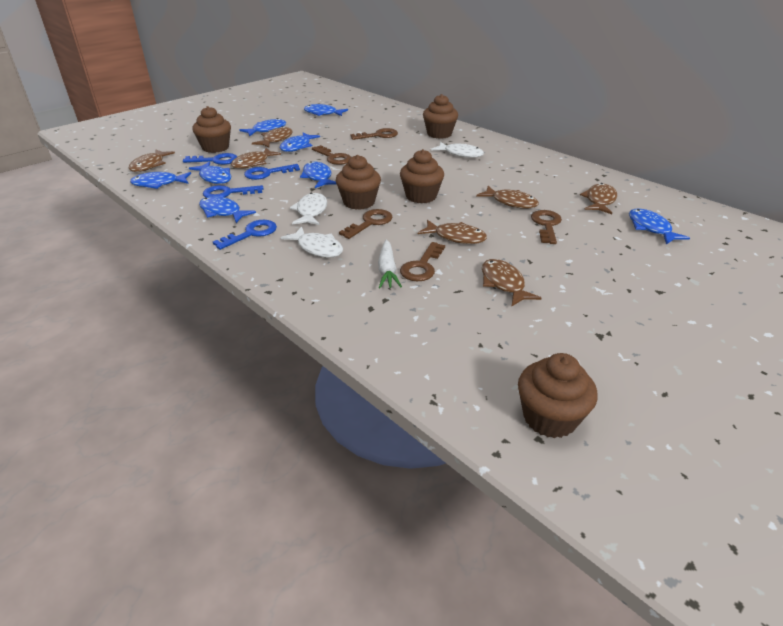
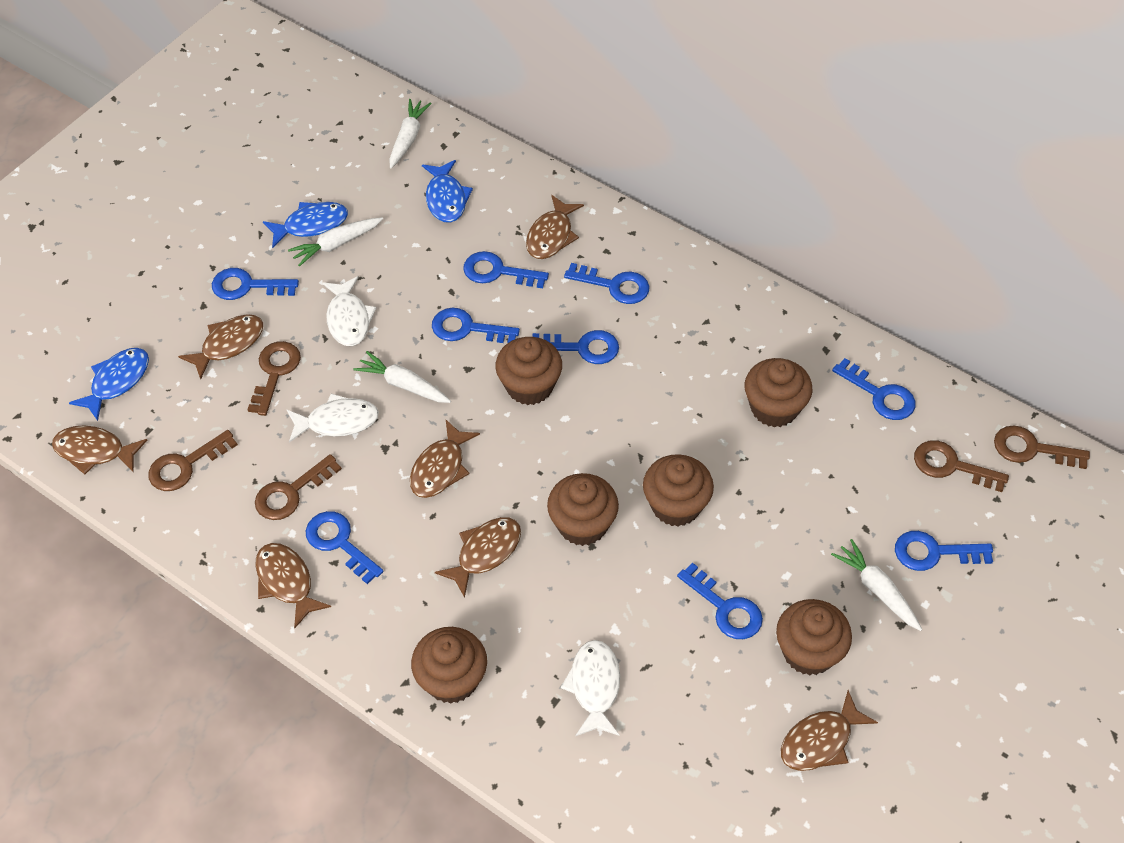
blue fish: 8 -> 3
blue key: 4 -> 9
brown cupcake: 5 -> 6
white carrot: 1 -> 4

